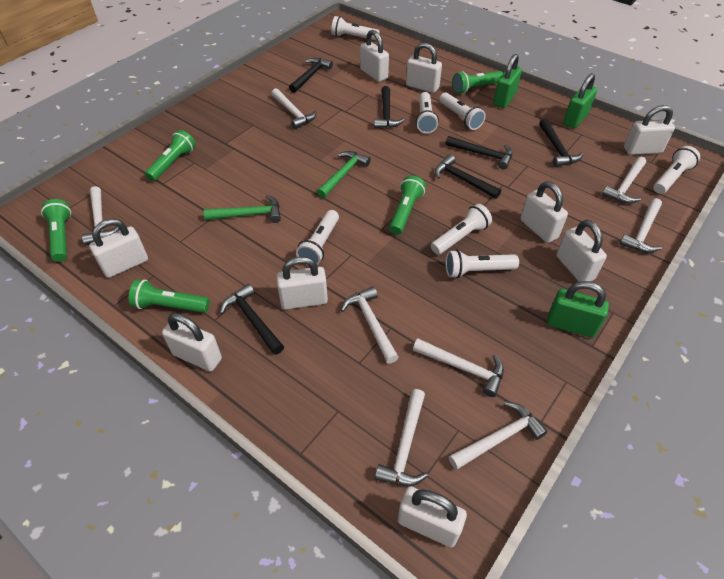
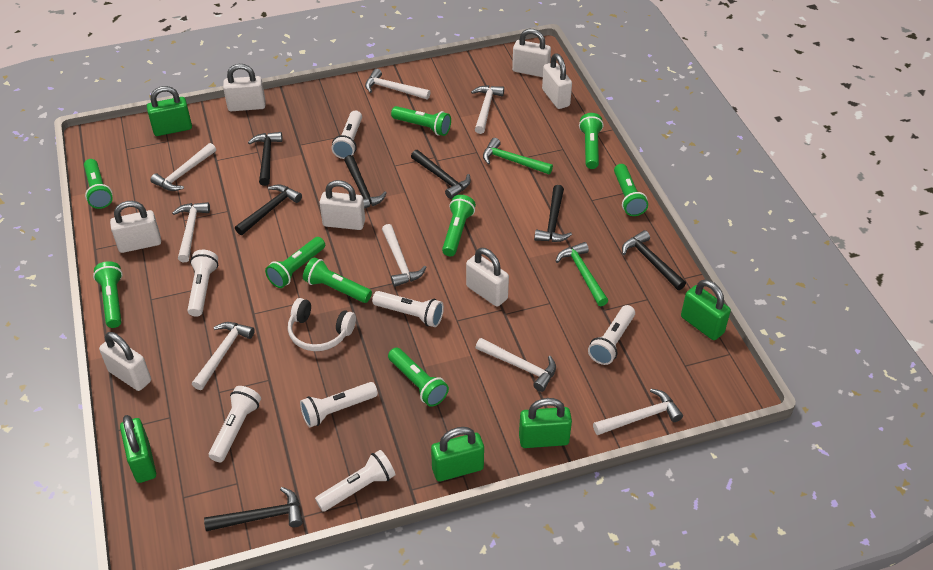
black hammer: 6 -> 7
green flashlight: 5 -> 9
green padlock: 3 -> 5
white headphones: 0 -> 1
white padlock: 9 -> 7

